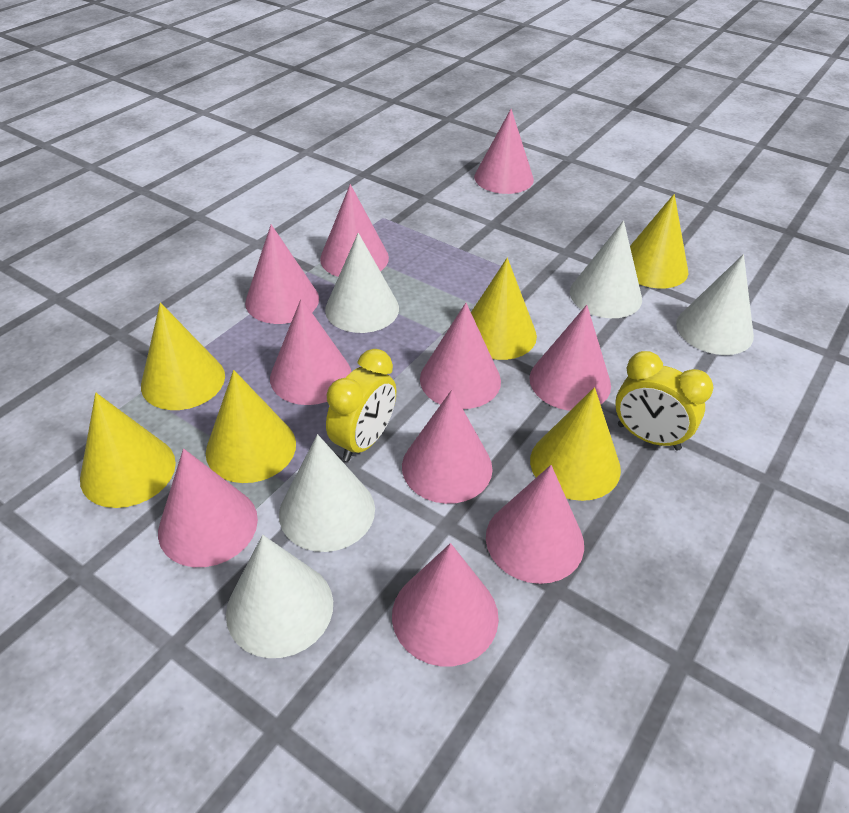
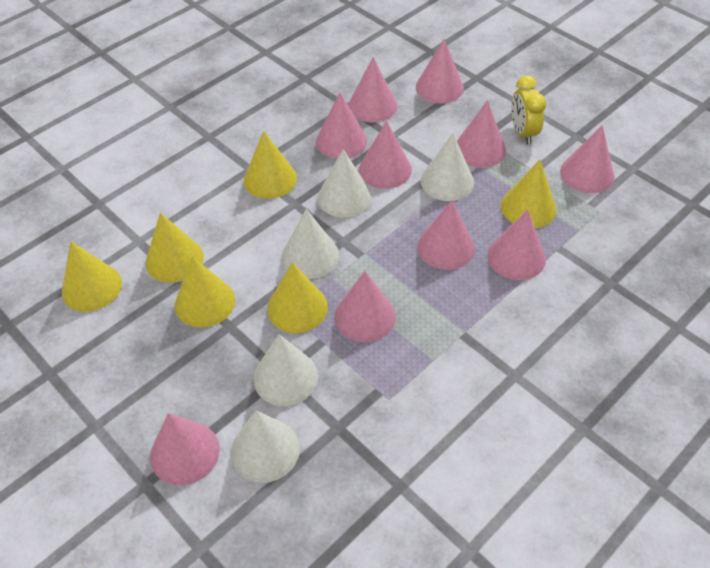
yellow clock: 2 -> 1

